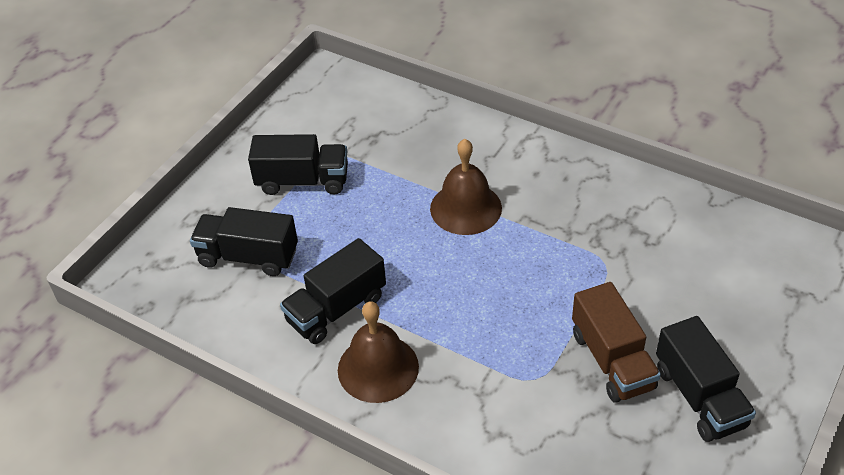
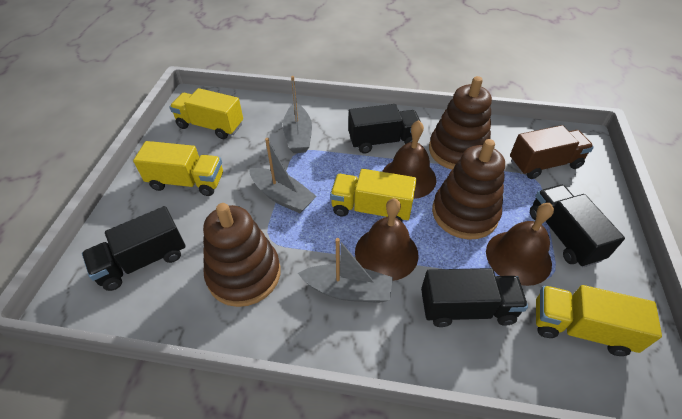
brown bell: 2 -> 3
brown stacking toy: 0 -> 3
grey boat: 0 -> 3
yellow truck: 0 -> 4

